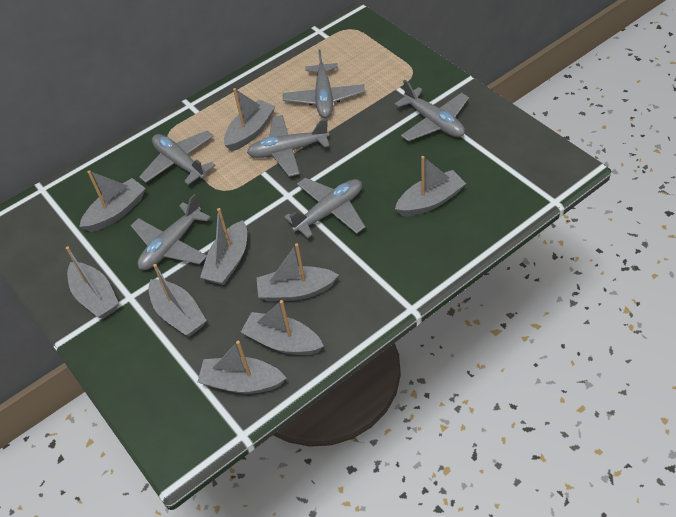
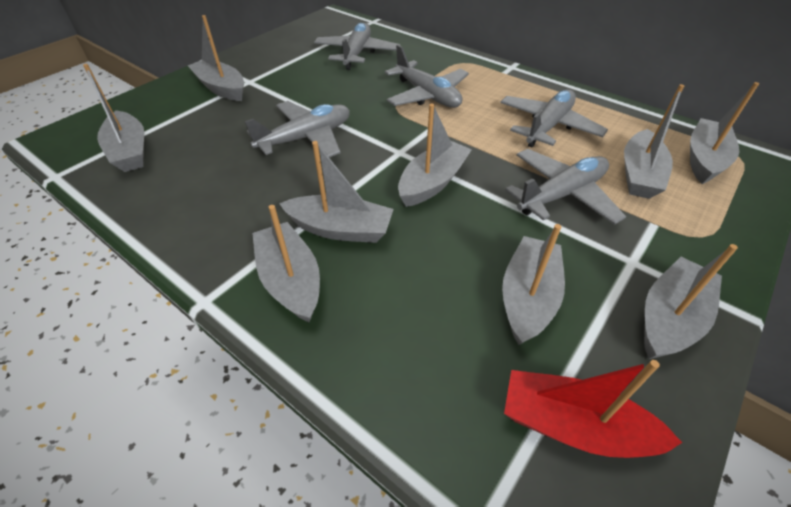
grey plane: 6 -> 5
red boat: 0 -> 1

